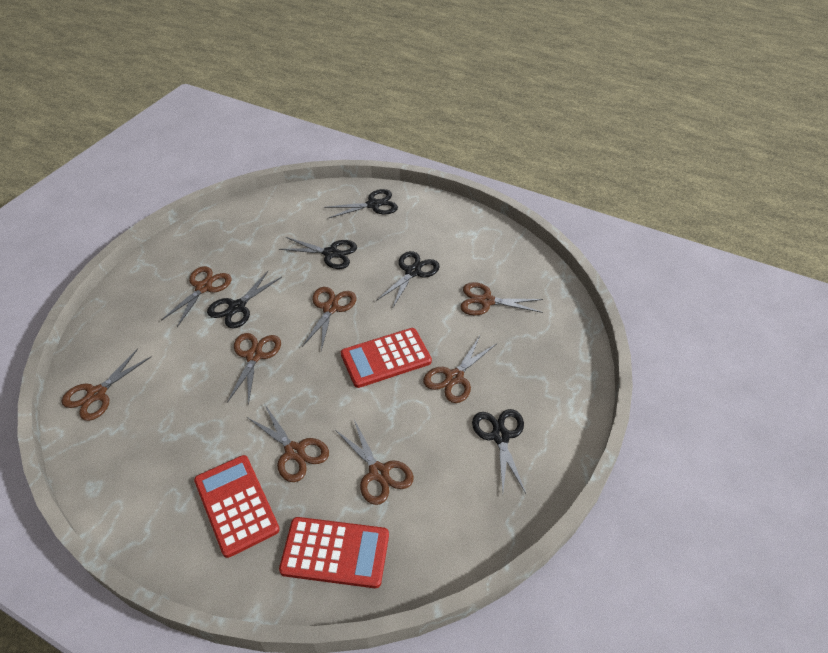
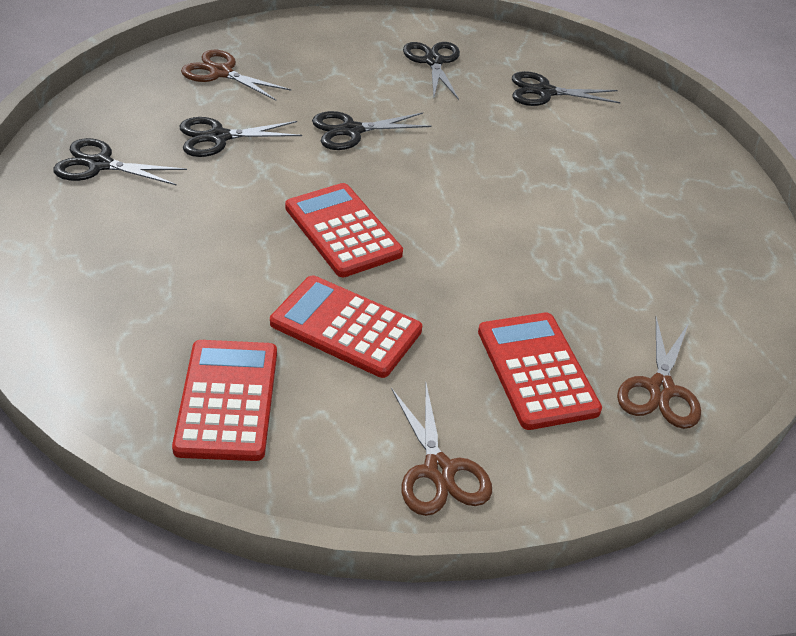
brown scissors: 8 -> 3
red calculator: 3 -> 4

